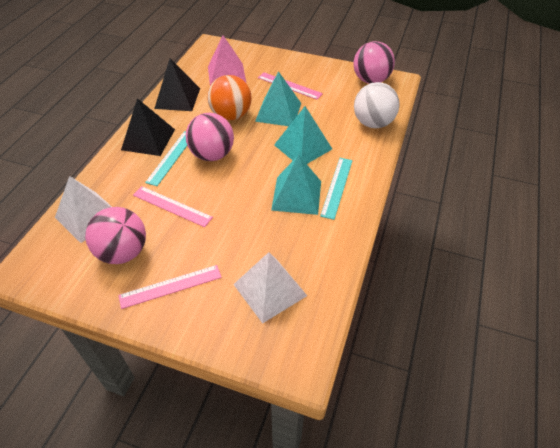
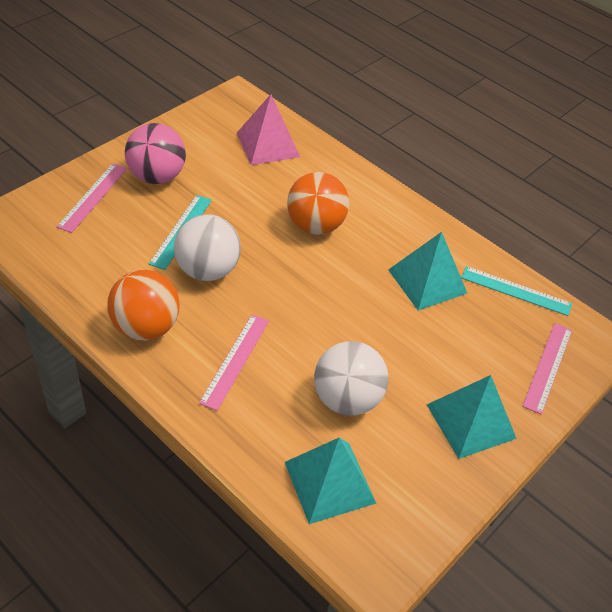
black pyramid: 2 -> 0
orange ball: 1 -> 2
pink ball: 3 -> 1
white ball: 1 -> 2
white pyramid: 2 -> 0

